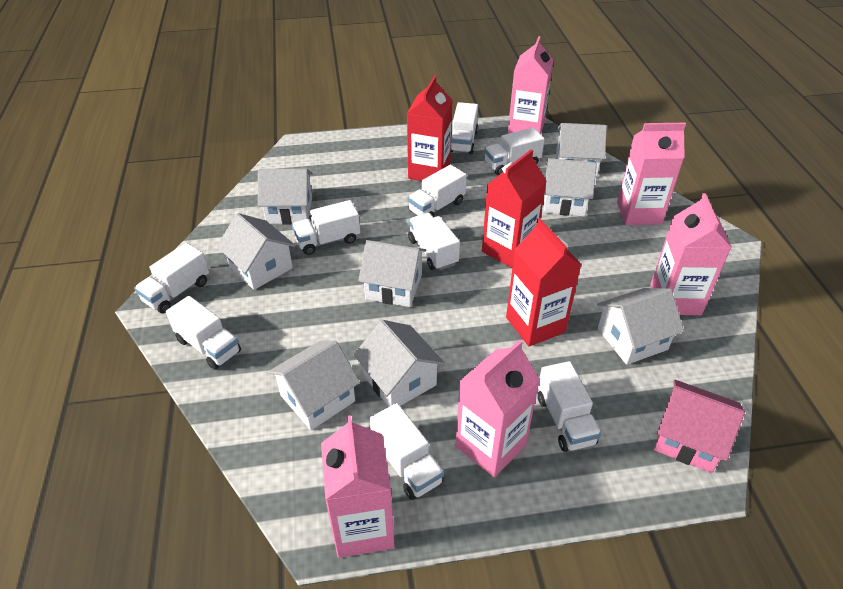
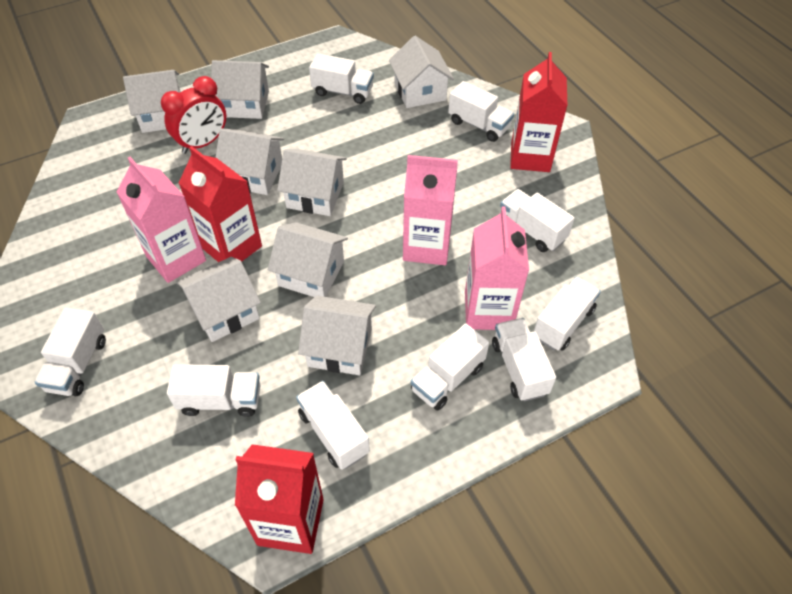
pink carton: 5 -> 3
pink house: 1 -> 0
red clock: 0 -> 1

